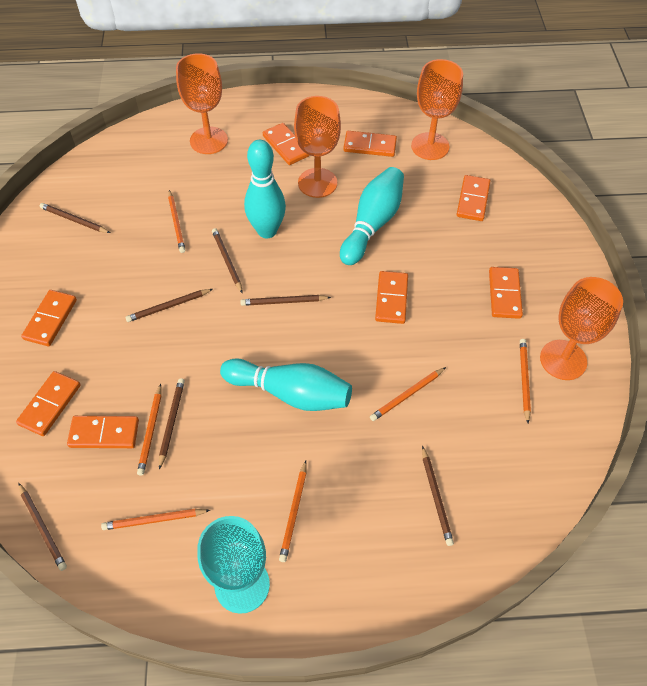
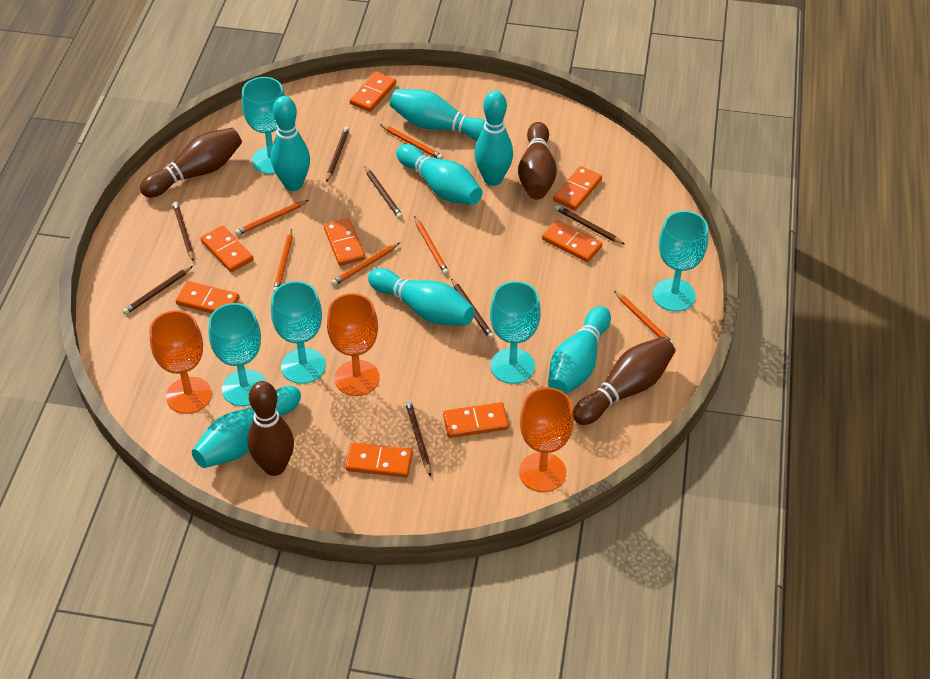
brown bowling pin: 0 -> 4
orange goblet: 4 -> 3
turquoise bowling pin: 3 -> 7
turquoise goblet: 1 -> 5

